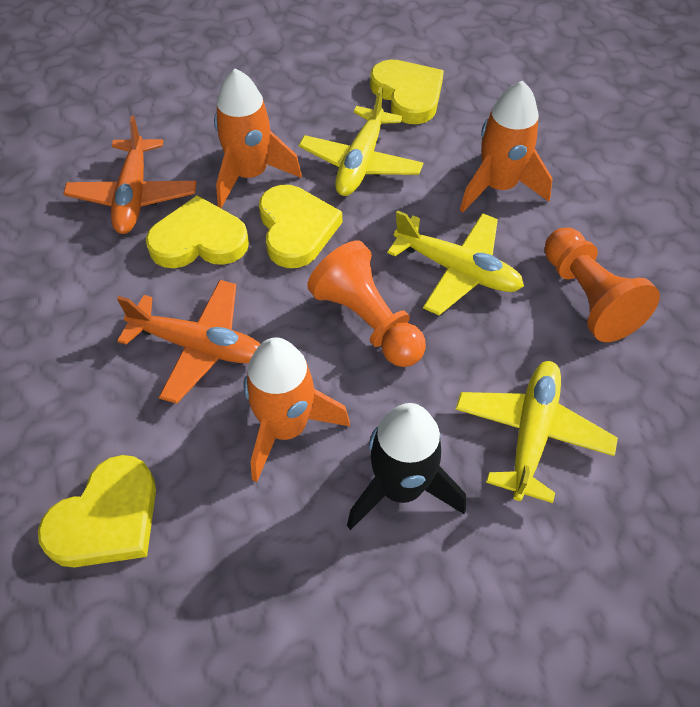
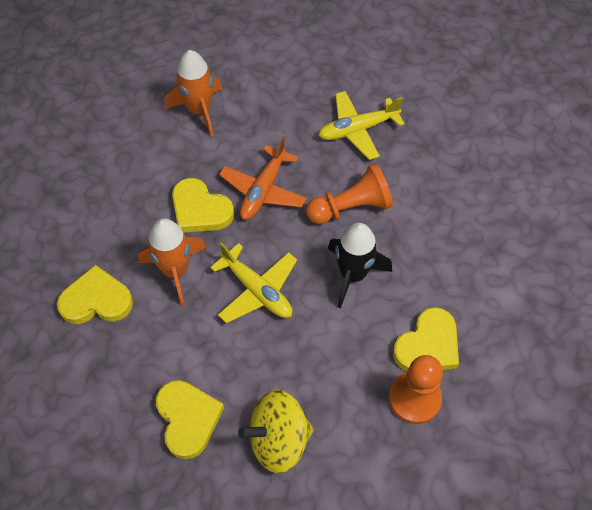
orange plane: 2 -> 1
orange rocket: 3 -> 2
yellow plane: 3 -> 2
yellow spinning top: 0 -> 1

